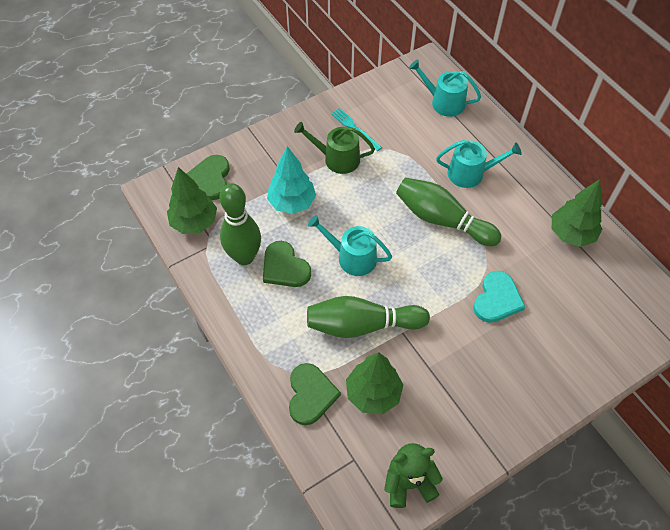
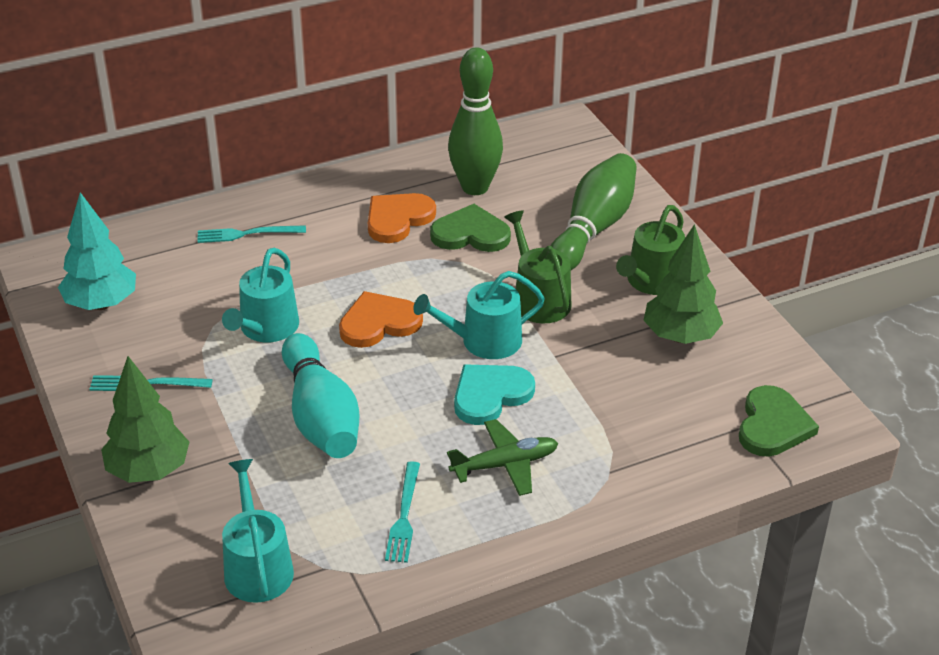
green bowling pin: 3 -> 2
green heart: 3 -> 2
green plane: 0 -> 1
green teddy bear: 1 -> 0
green tree: 3 -> 2
green watering can: 1 -> 2
orange heart: 0 -> 2
turquoise bowling pin: 0 -> 1
turquoise fork: 1 -> 3

